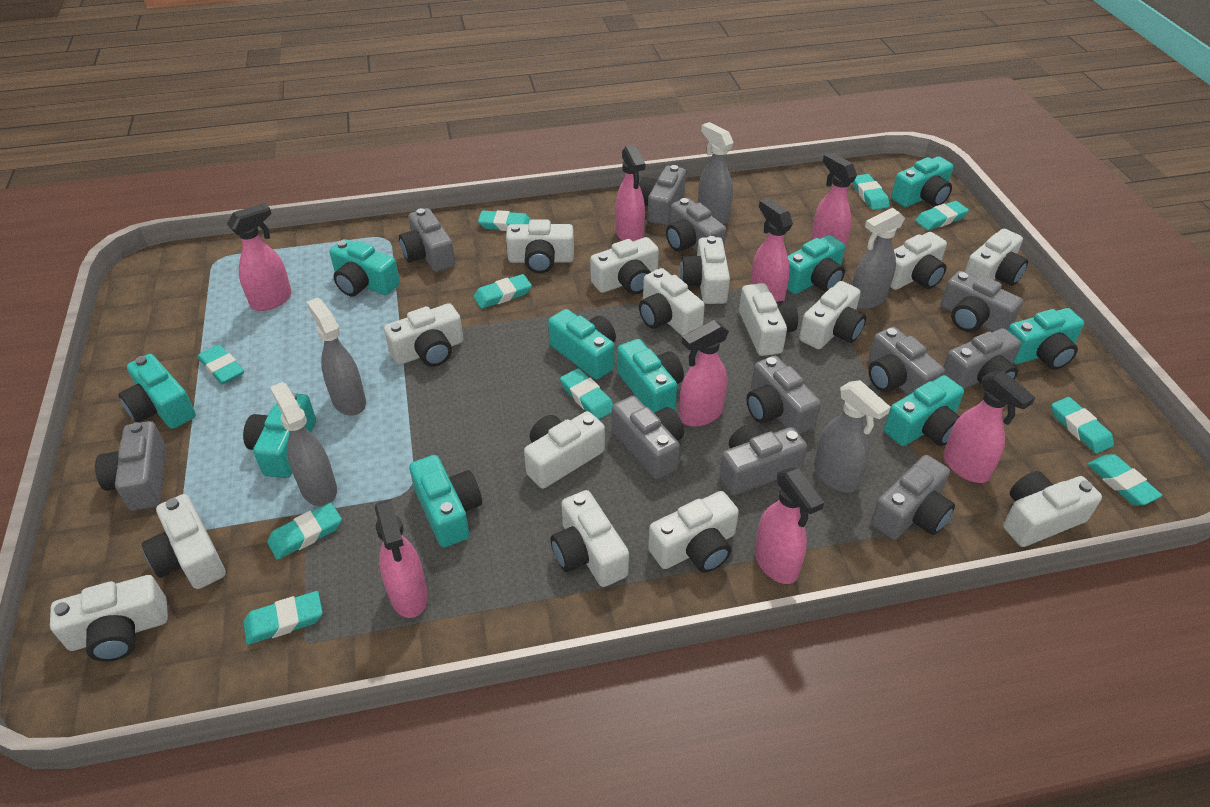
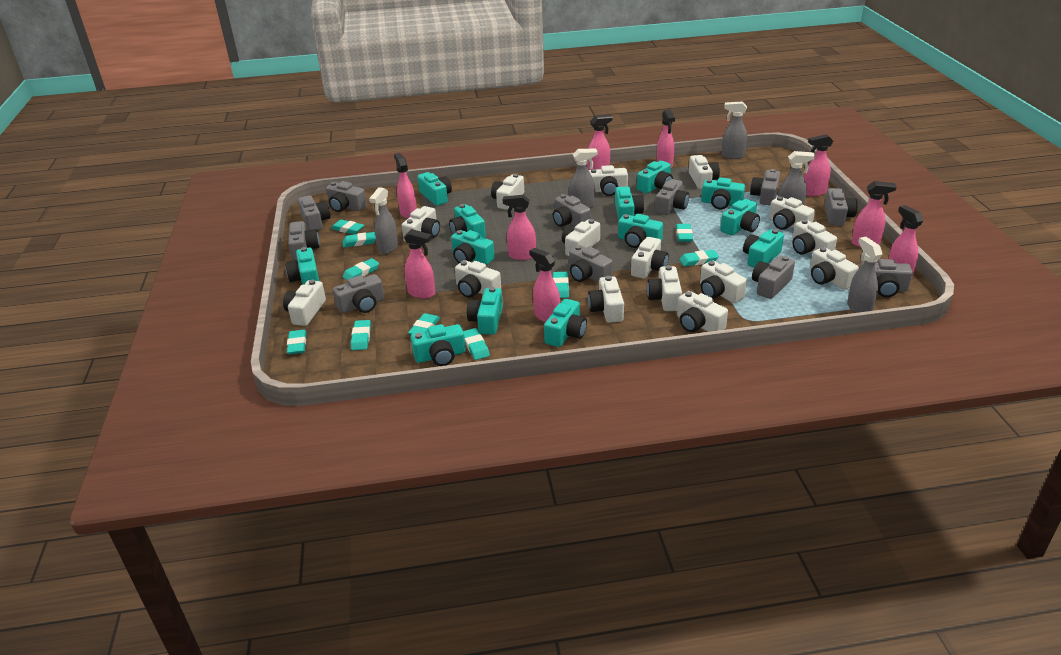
pink spray bottle: 8 -> 9
turquoise camera: 10 -> 13

